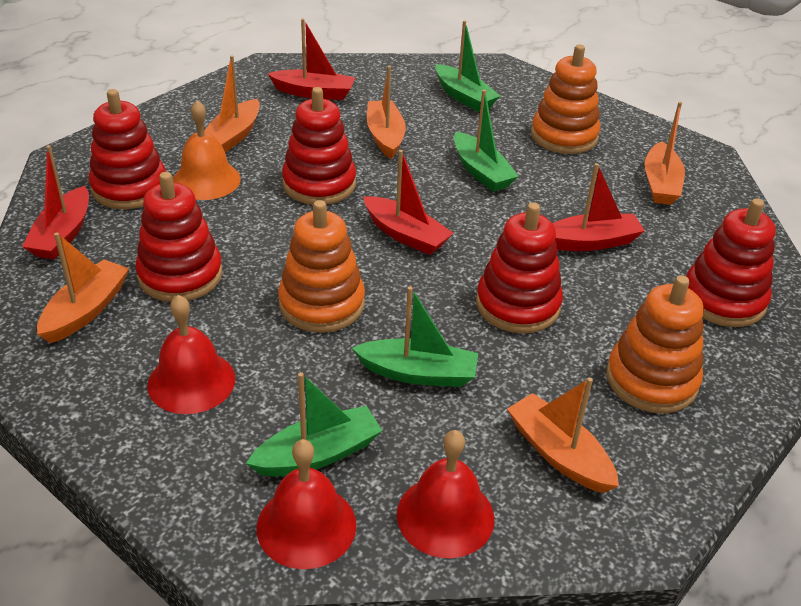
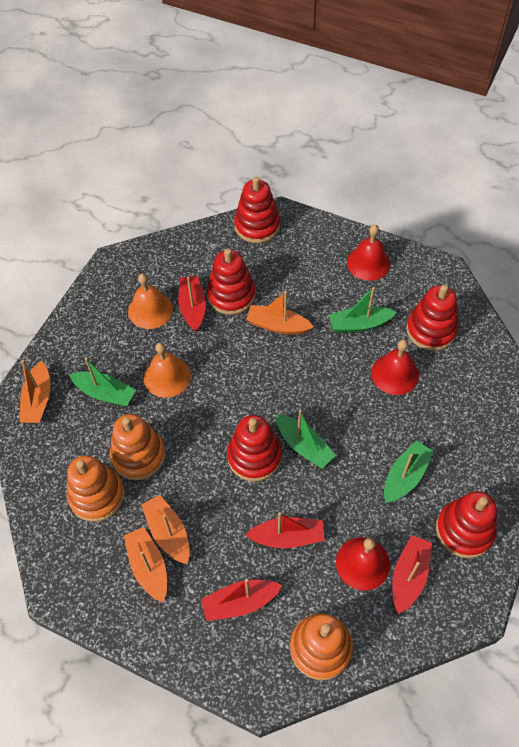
orange bell: 1 -> 2
orange boat: 5 -> 4

